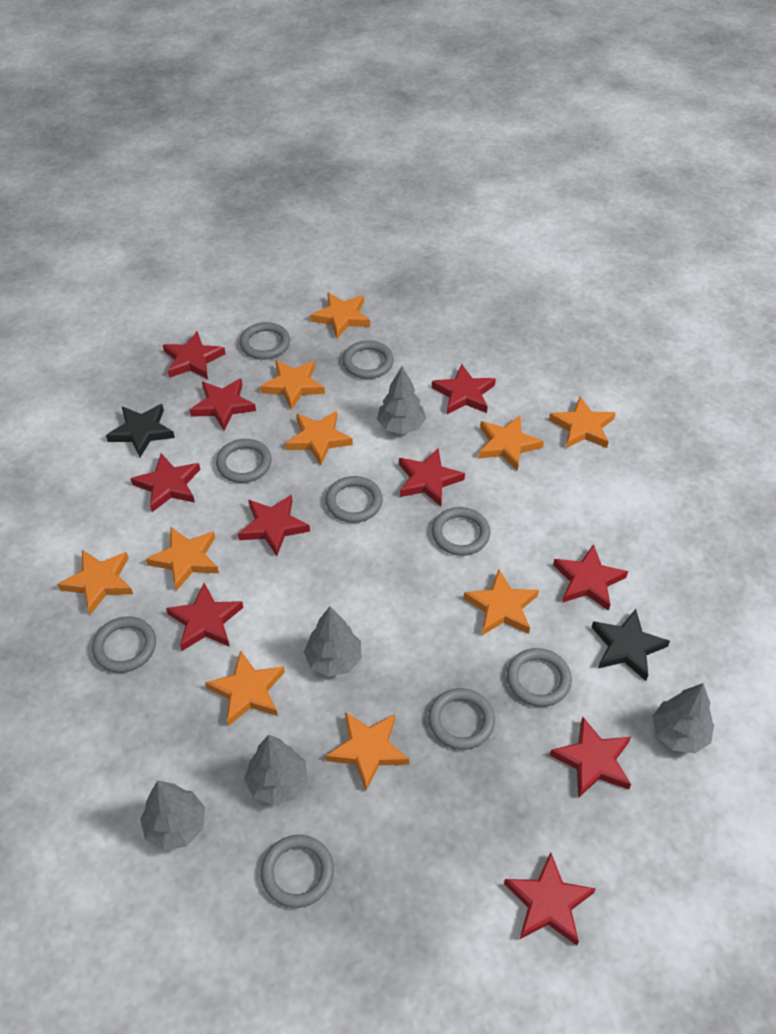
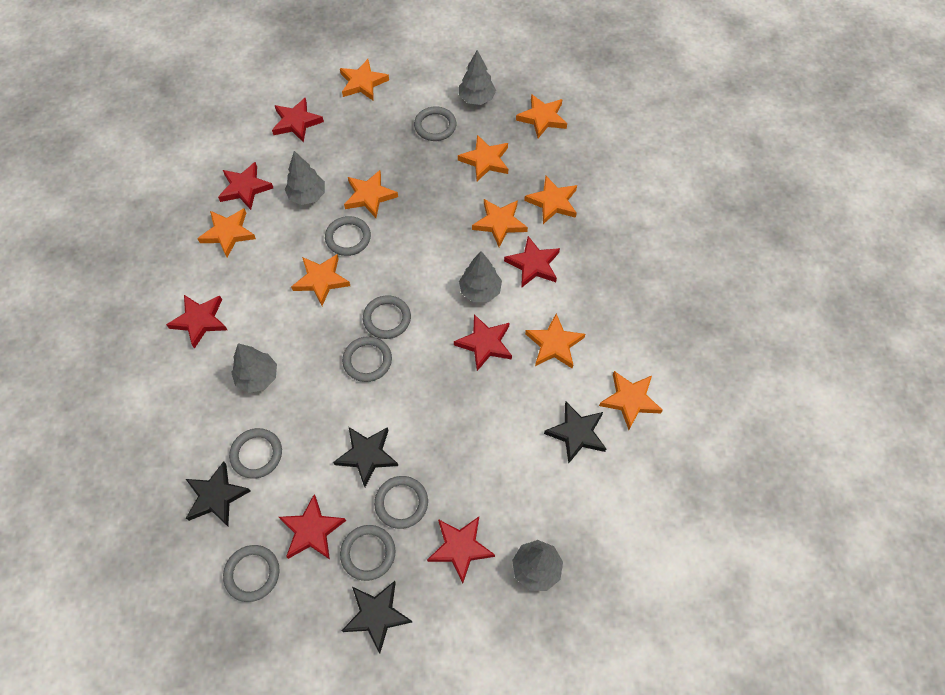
black star: 2 -> 4
grey ring: 9 -> 8
red star: 10 -> 7

